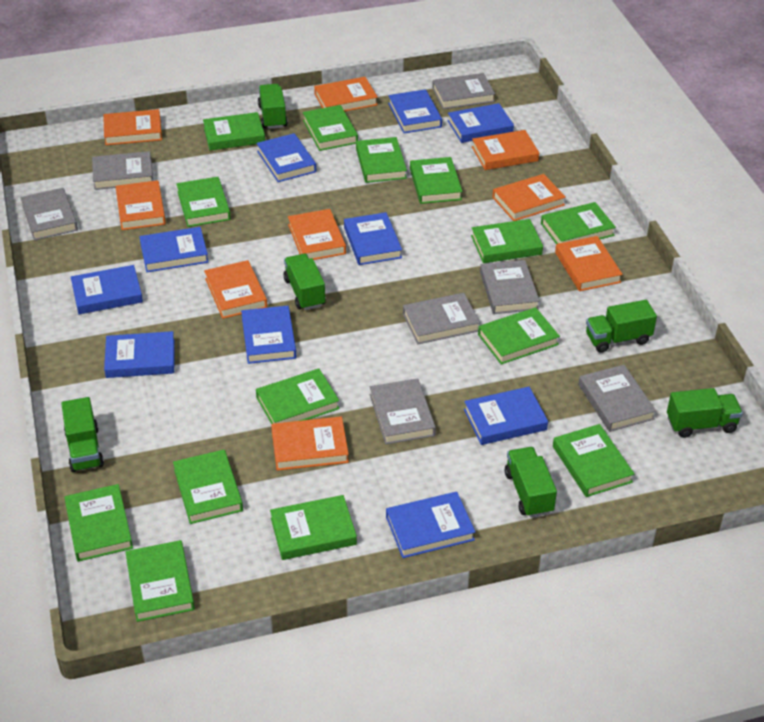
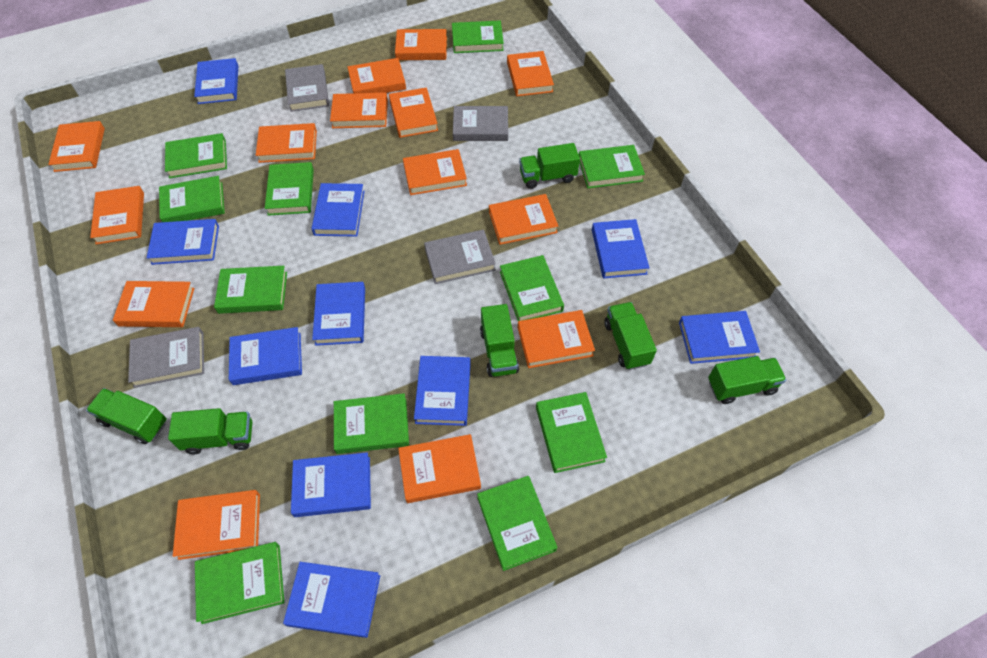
green book: 14 -> 11
grey book: 7 -> 4
orange book: 9 -> 14

